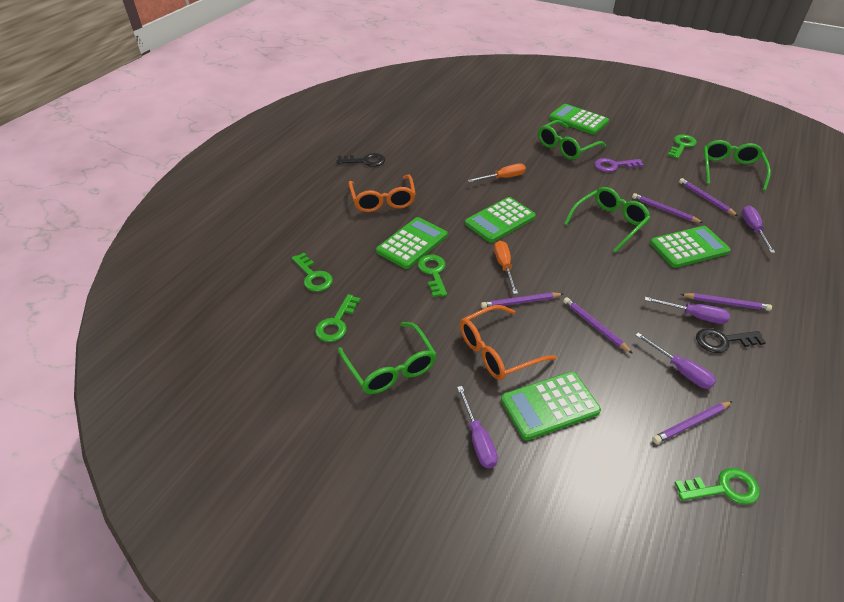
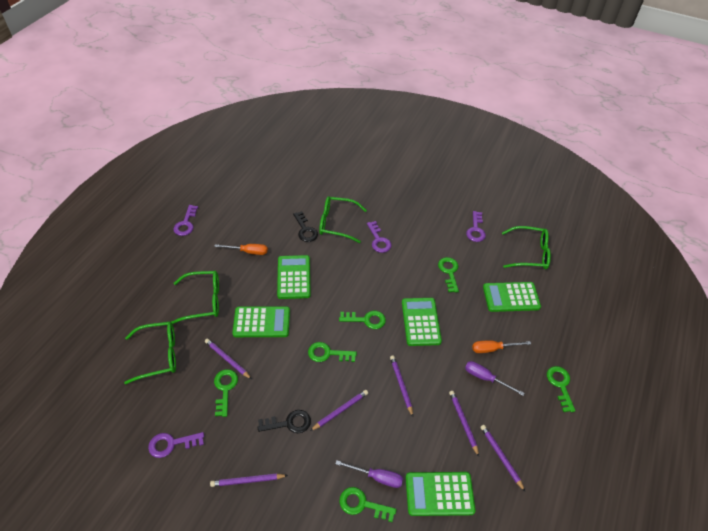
green key: 5 -> 6
orange glasses: 2 -> 0
purple key: 1 -> 4
purple screwdriver: 4 -> 2

